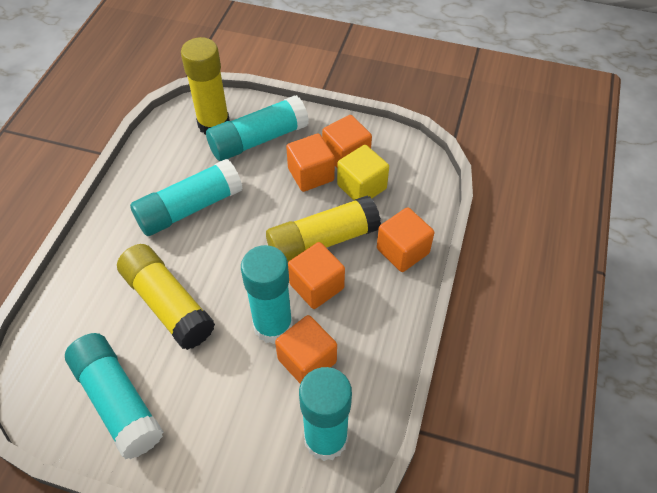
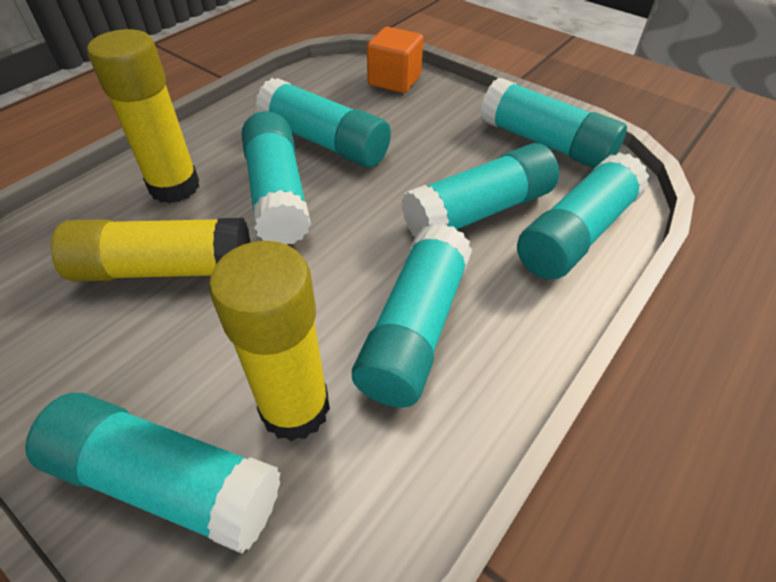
orange cube: 5 -> 1
turquoise glue stick: 5 -> 7
yellow cube: 1 -> 0

